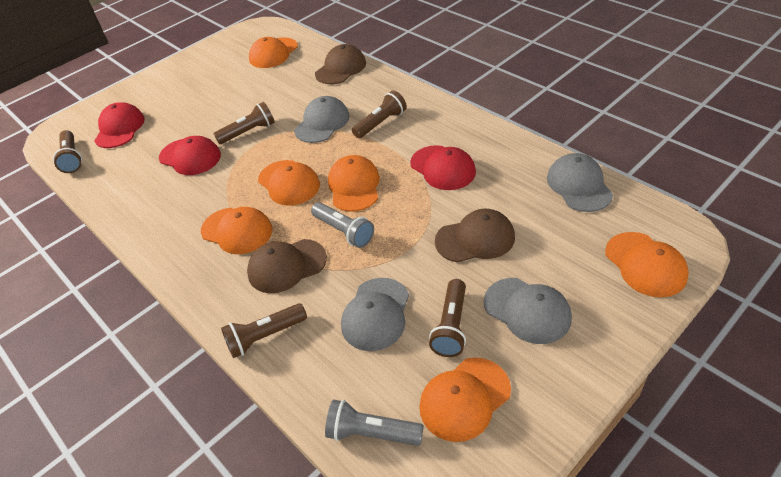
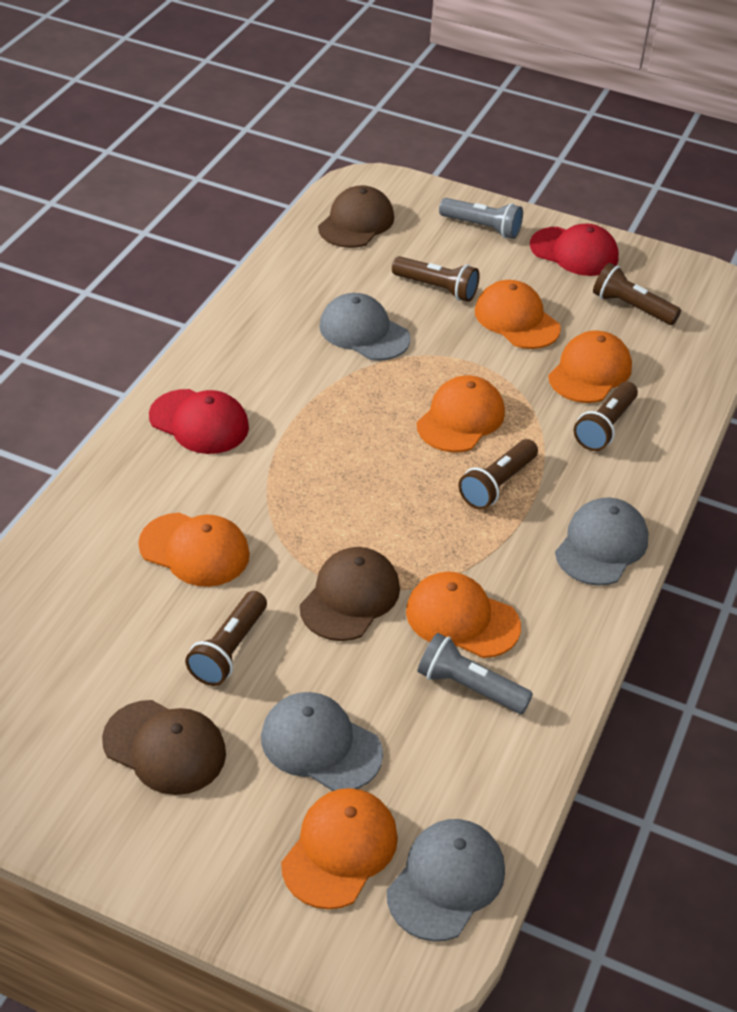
red cap: 3 -> 2

